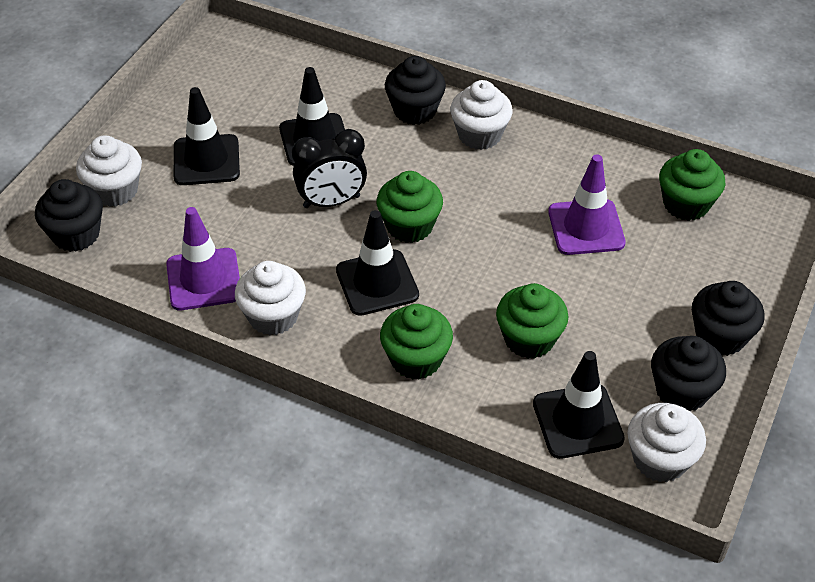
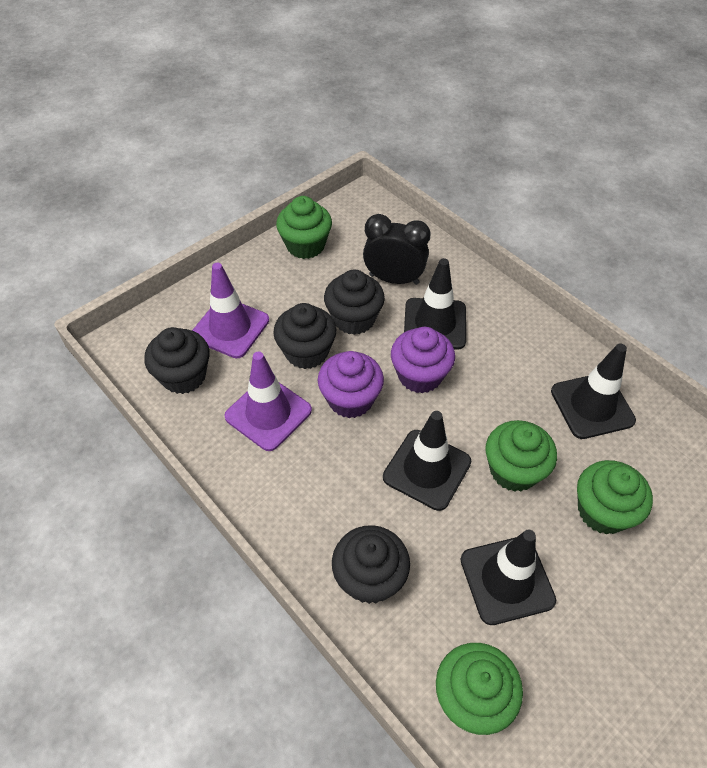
purple cupcake: 0 -> 2
white cupcake: 4 -> 0

